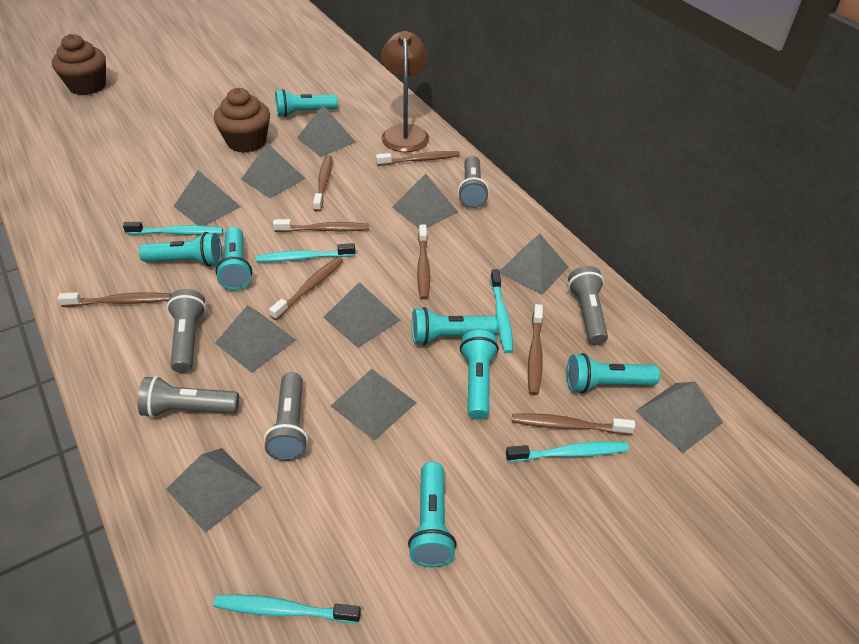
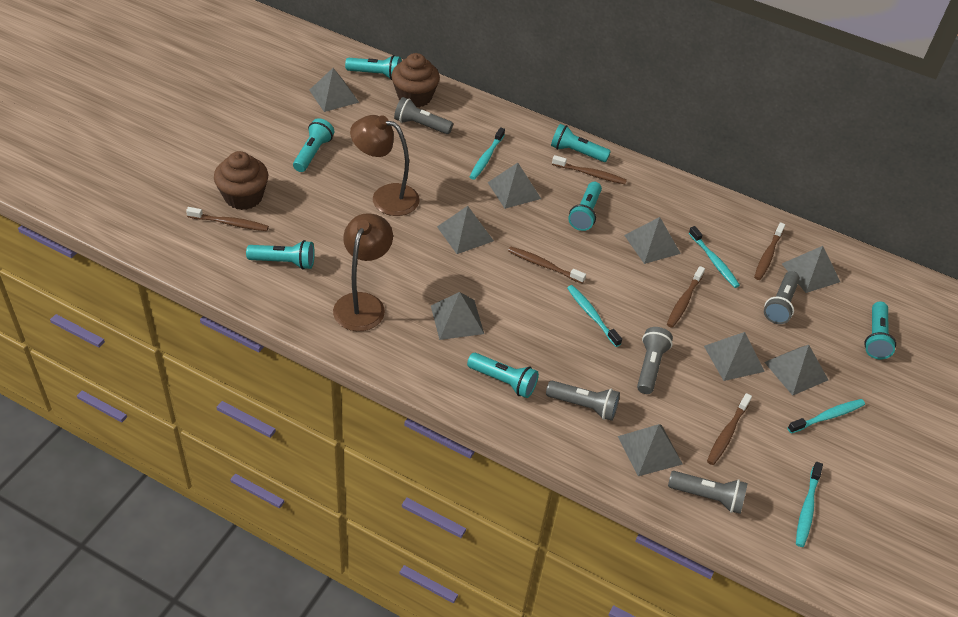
brown lamp: 1 -> 2
brown toothbrush: 8 -> 6
grey pyramid: 10 -> 9

